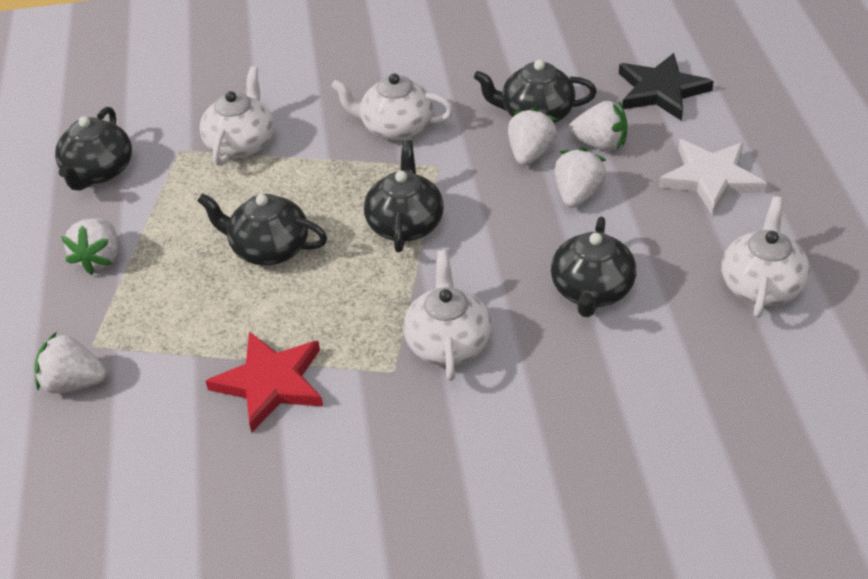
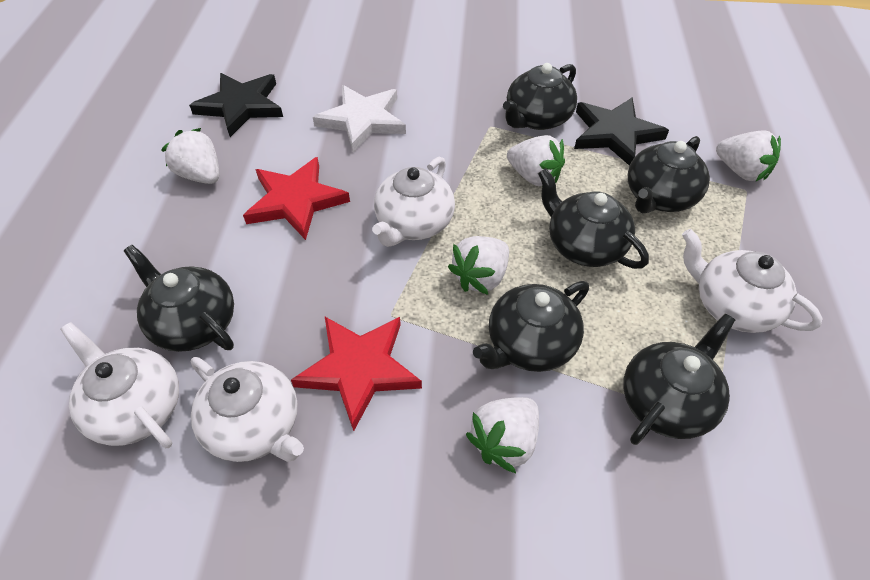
black star: 1 -> 2
black teapot: 5 -> 6
red star: 1 -> 2

